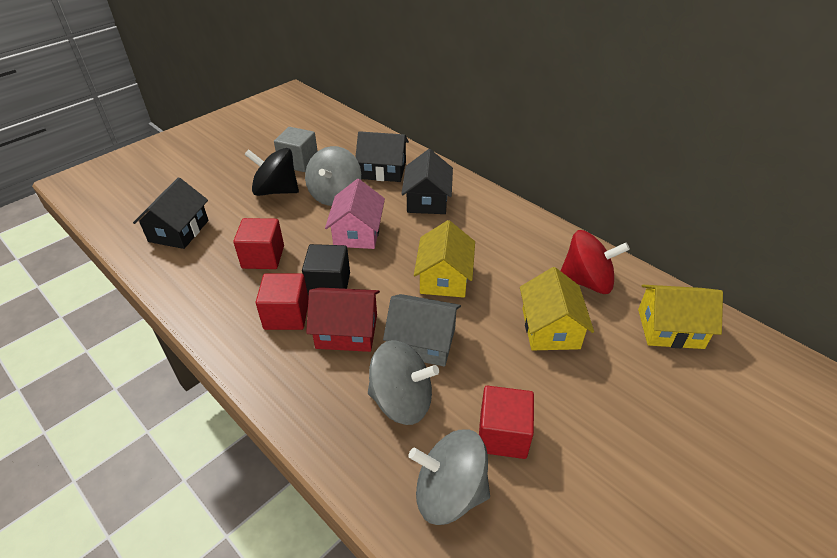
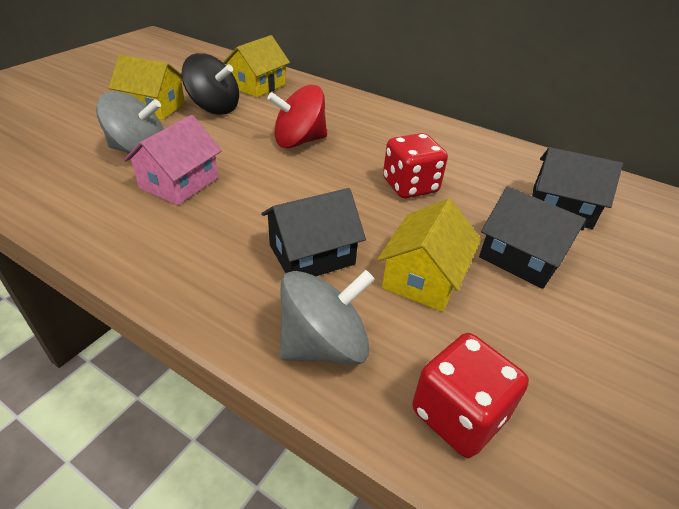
black cube: 1 -> 0
grey cube: 1 -> 0
grey house: 1 -> 0
grey spinning top: 3 -> 2
red cube: 3 -> 0
red dice: 0 -> 2
red house: 1 -> 0

